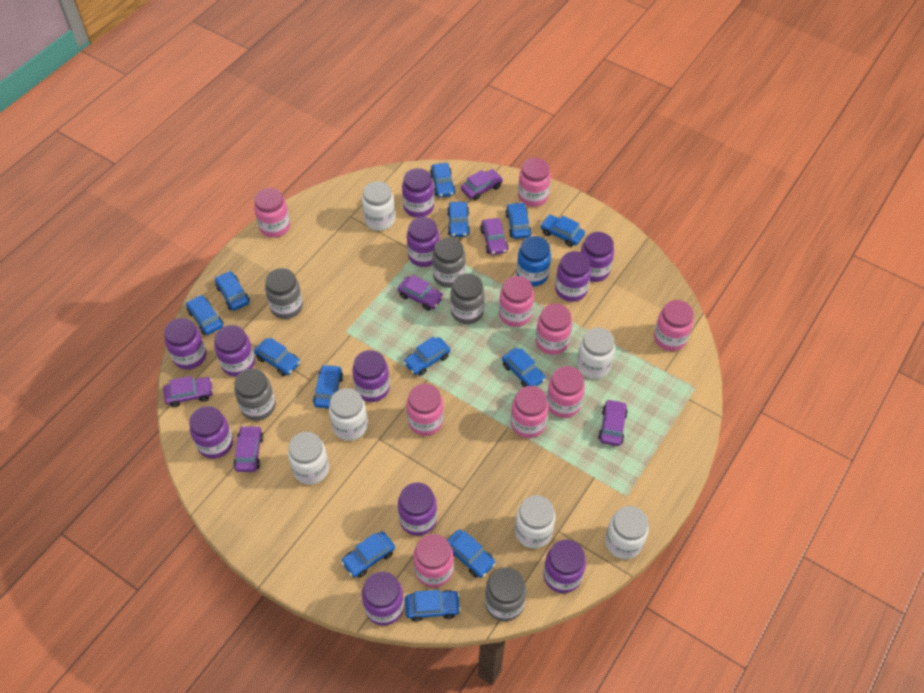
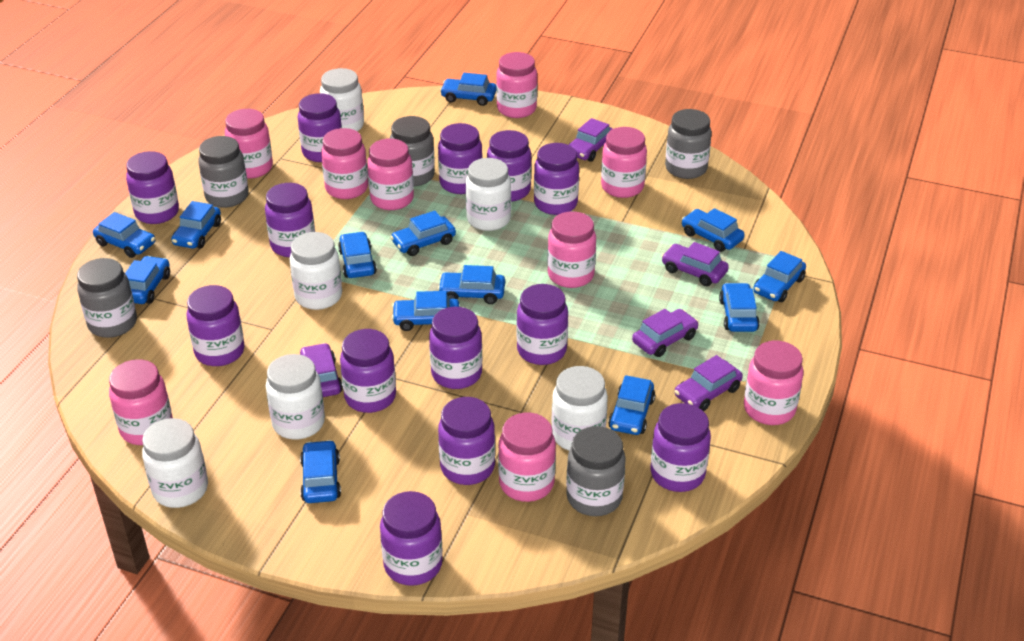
blue jar: 1 -> 0
purple car: 6 -> 5
purple jar: 11 -> 13

